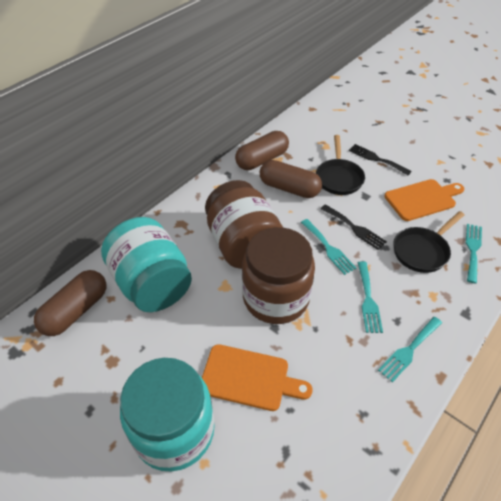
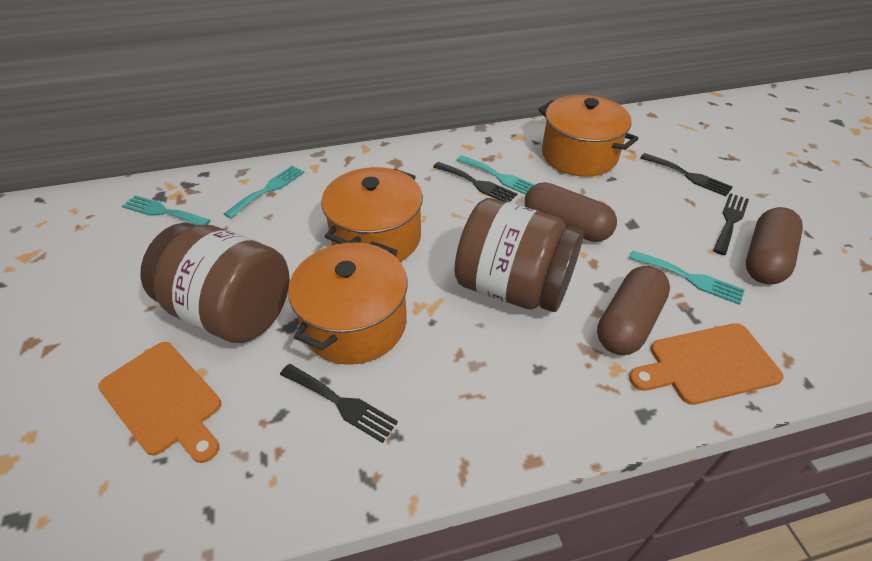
black fork: 2 -> 4
black pan: 2 -> 0
orange pot: 0 -> 3
turquoise jar: 2 -> 0

